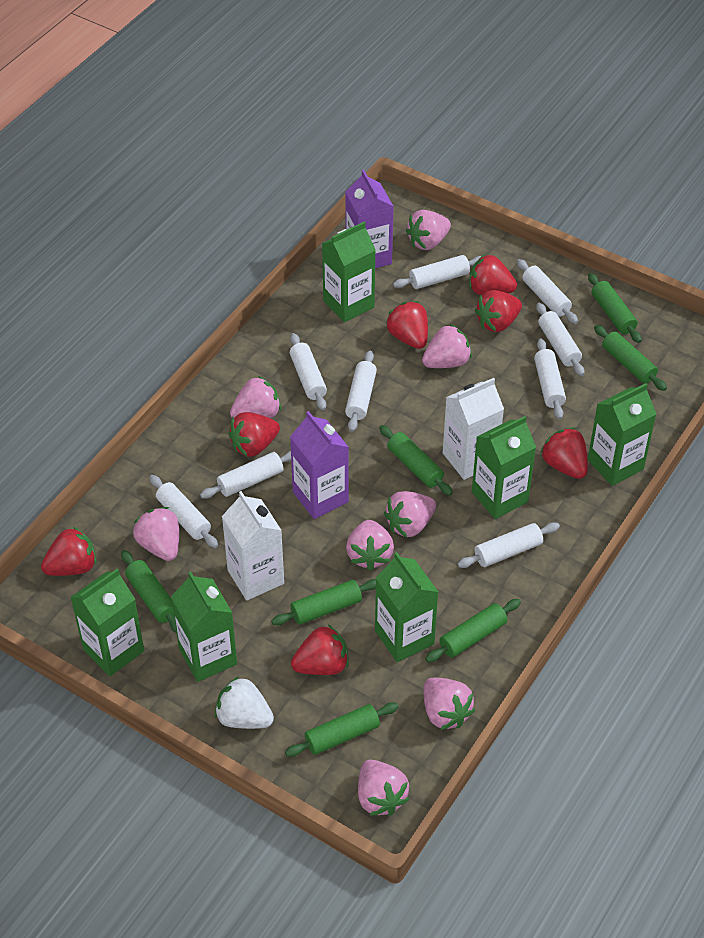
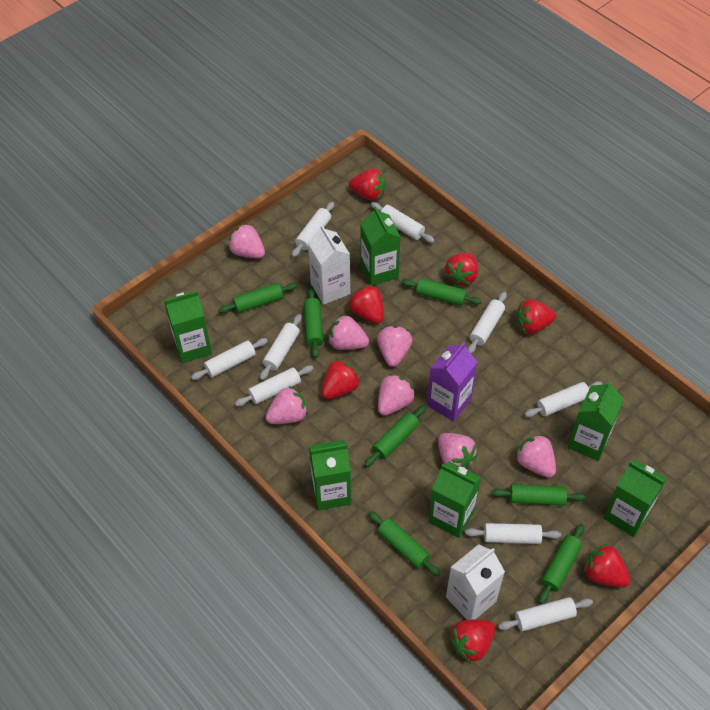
pink strawberry: 8 -> 7
purple carton: 2 -> 1
white strawberry: 1 -> 0

